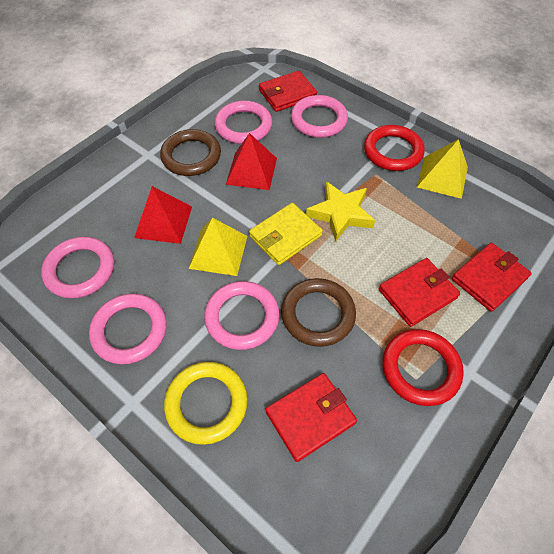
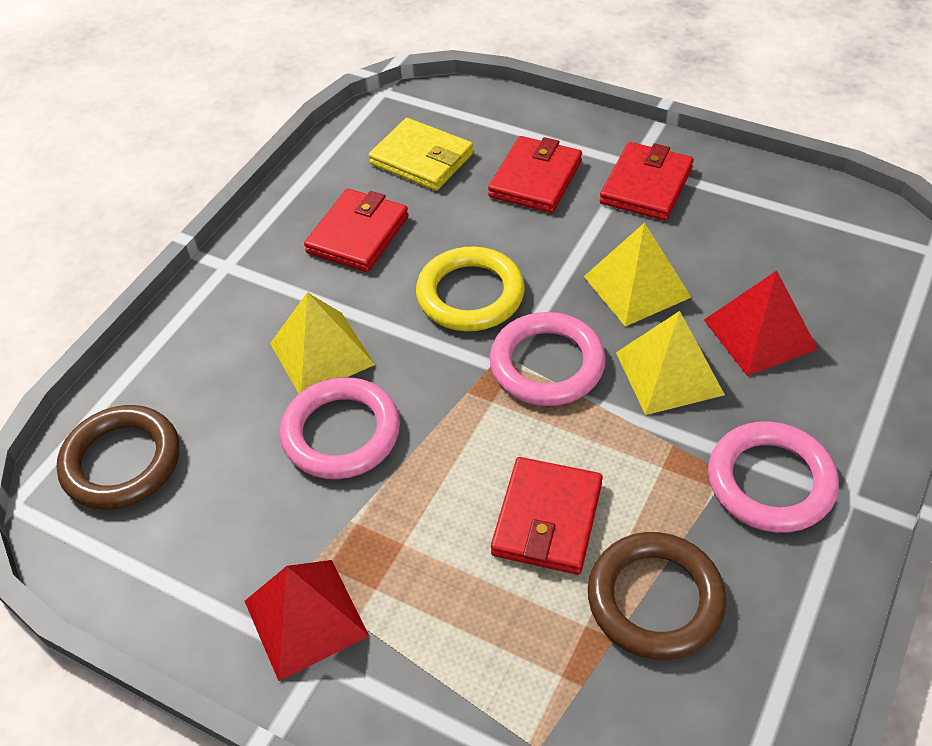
pink ring: 5 -> 3
red ring: 2 -> 0
yellow pyramid: 2 -> 3
yellow star: 1 -> 0

